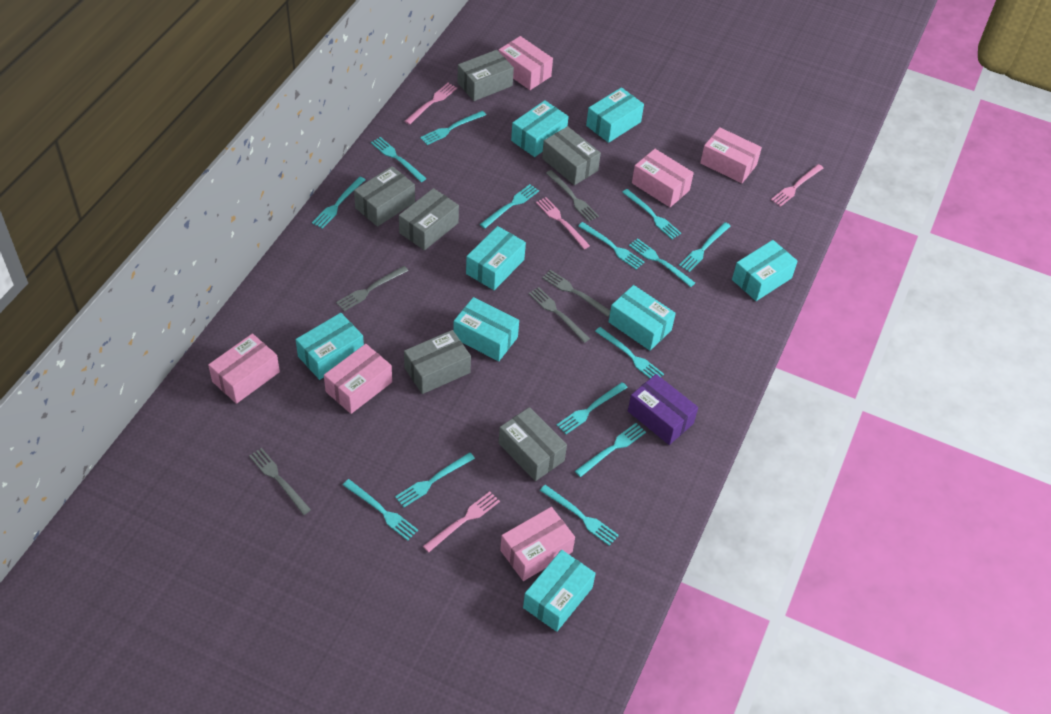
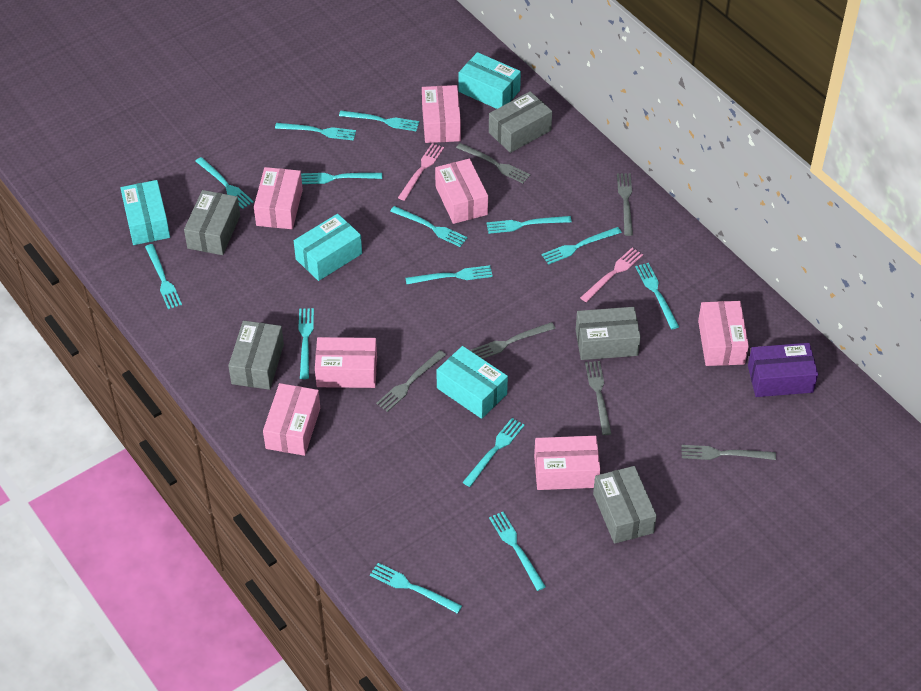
grey box: 6 -> 5
grey fork: 5 -> 6
pink box: 6 -> 7
pink fork: 4 -> 2
turquoise box: 8 -> 4

